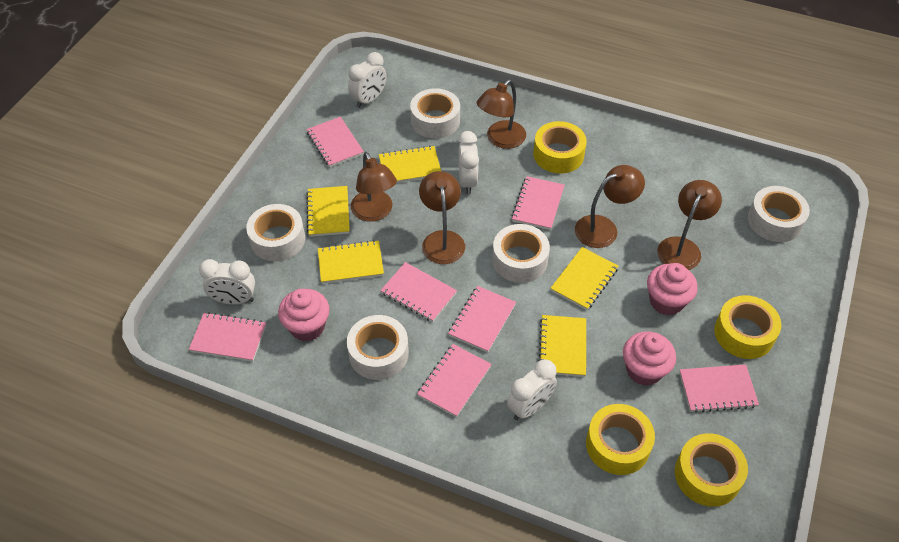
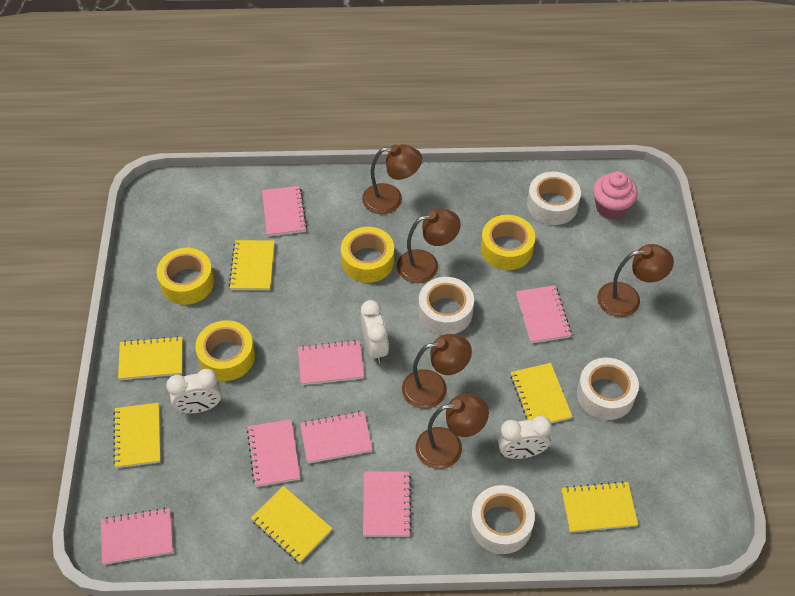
pink cupcake: 3 -> 1
white clock: 4 -> 3
white tape: 5 -> 4
yellow notebook: 5 -> 6

